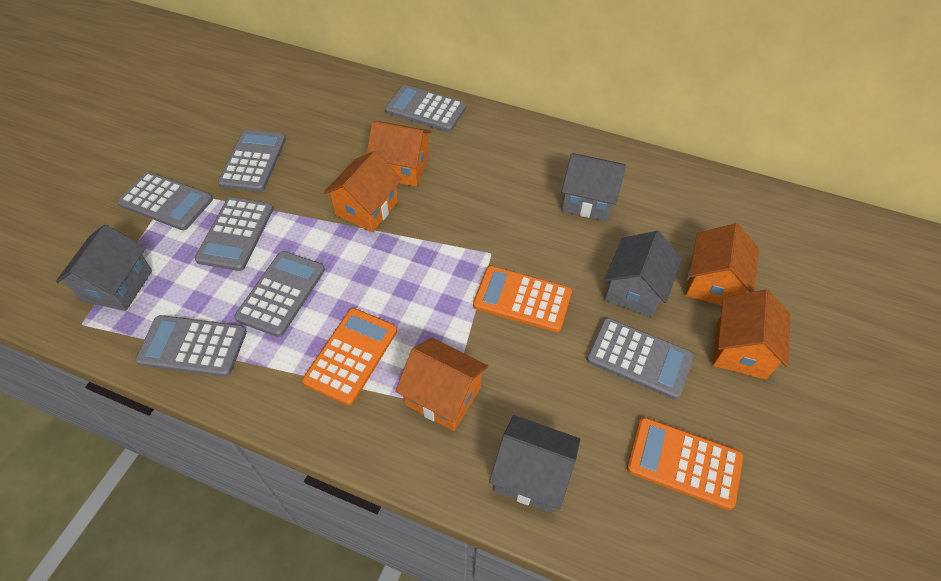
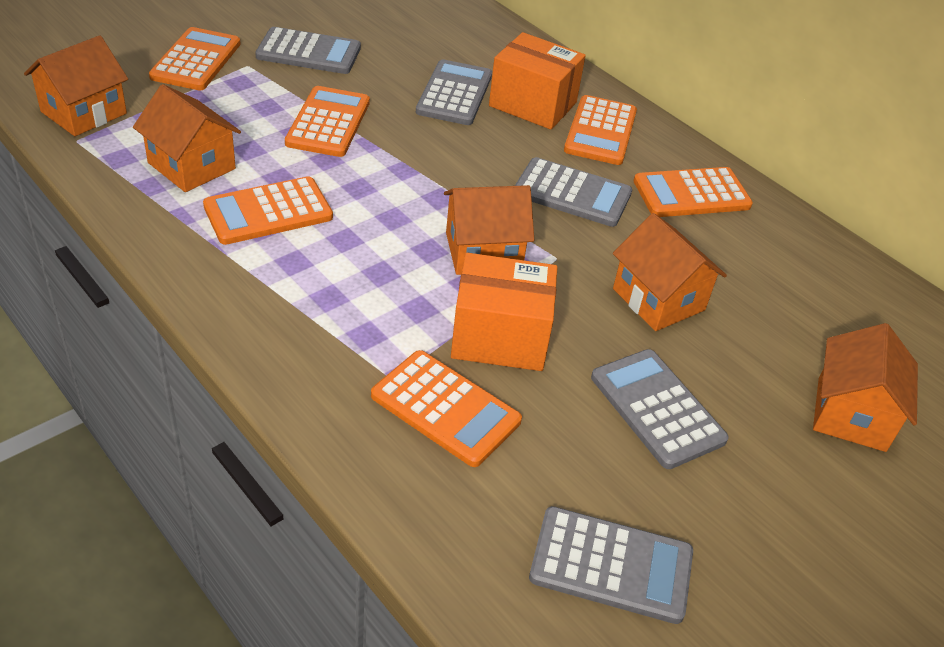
grey calculator: 7 -> 5
grey house: 4 -> 0
orange box: 0 -> 2
orange calculator: 3 -> 6

